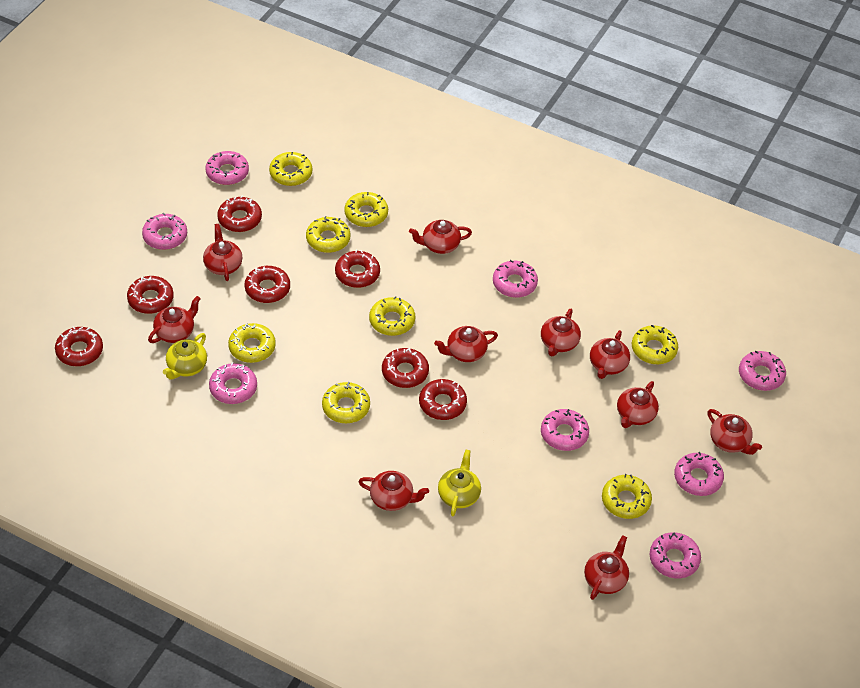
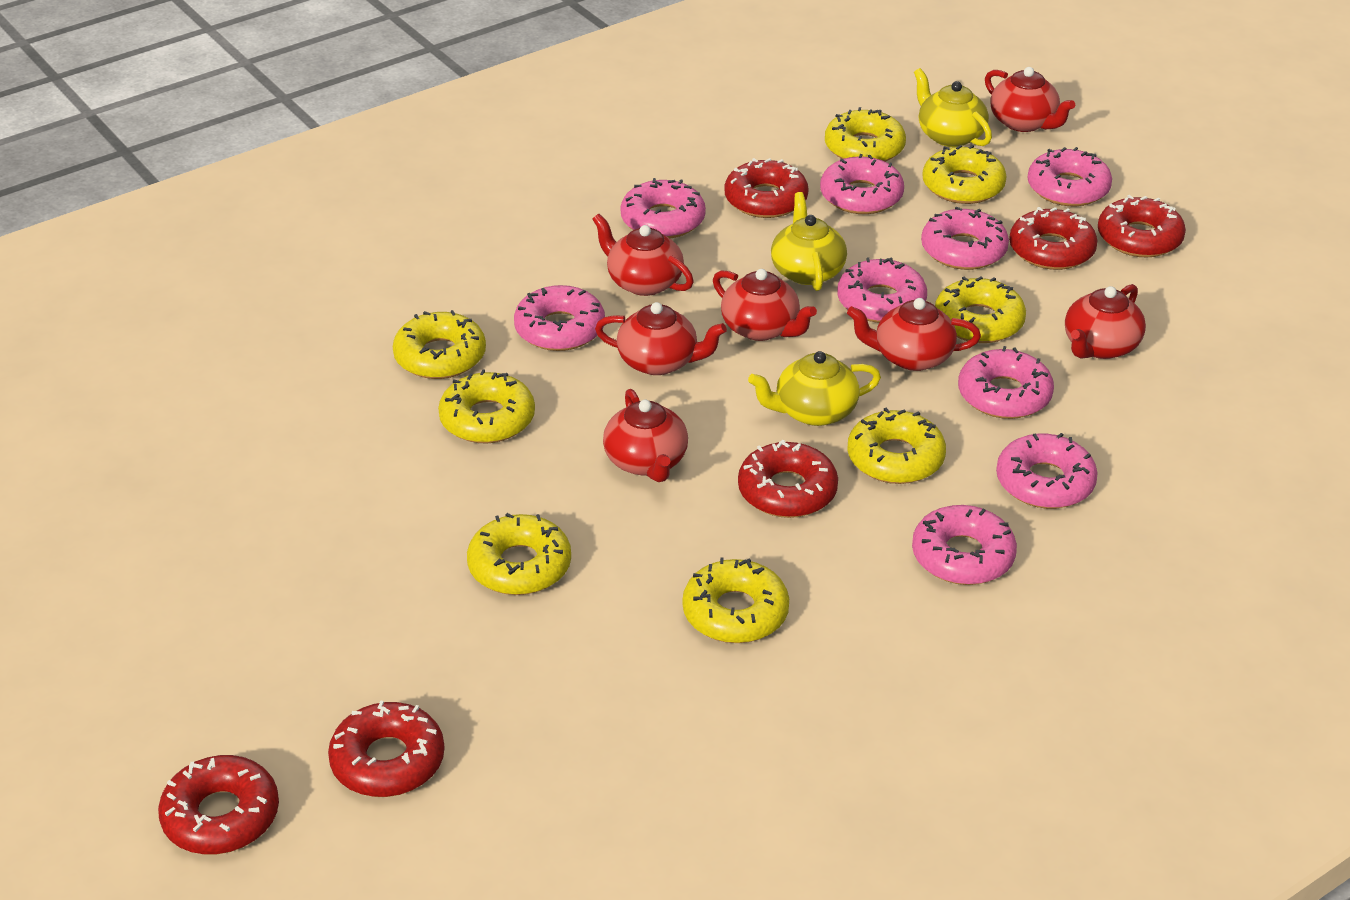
pink donut: 8 -> 9
red donut: 7 -> 6
red teapot: 10 -> 7
yellow teapot: 2 -> 3

